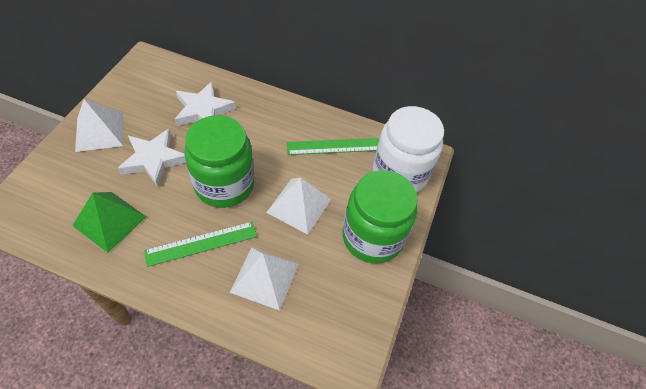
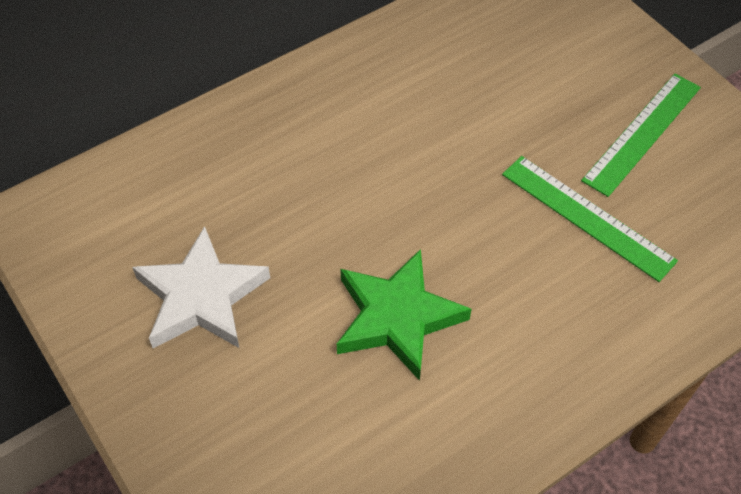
green jar: 2 -> 0
green pyramid: 1 -> 0
green star: 0 -> 1
white jar: 1 -> 0
white pyramid: 3 -> 0
white star: 2 -> 1

